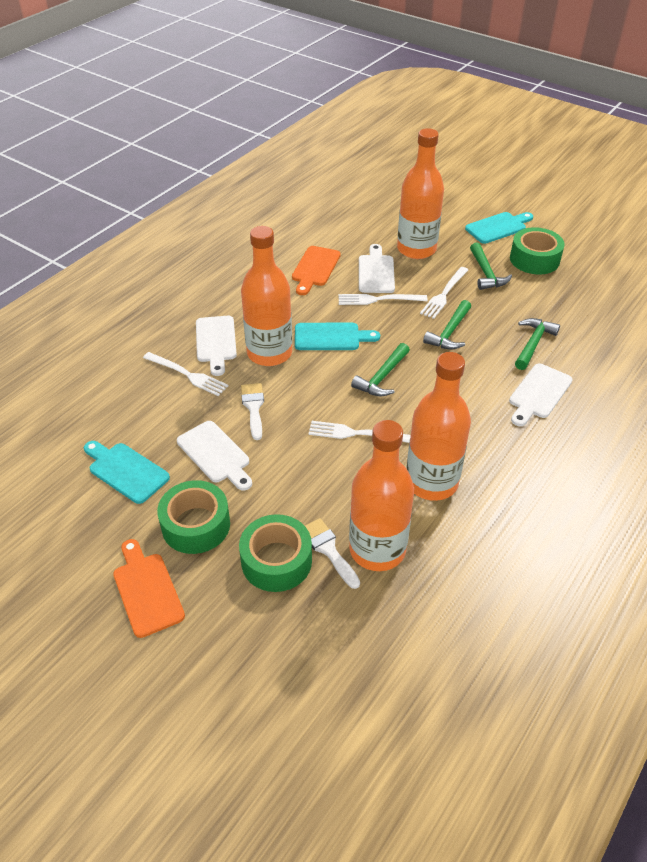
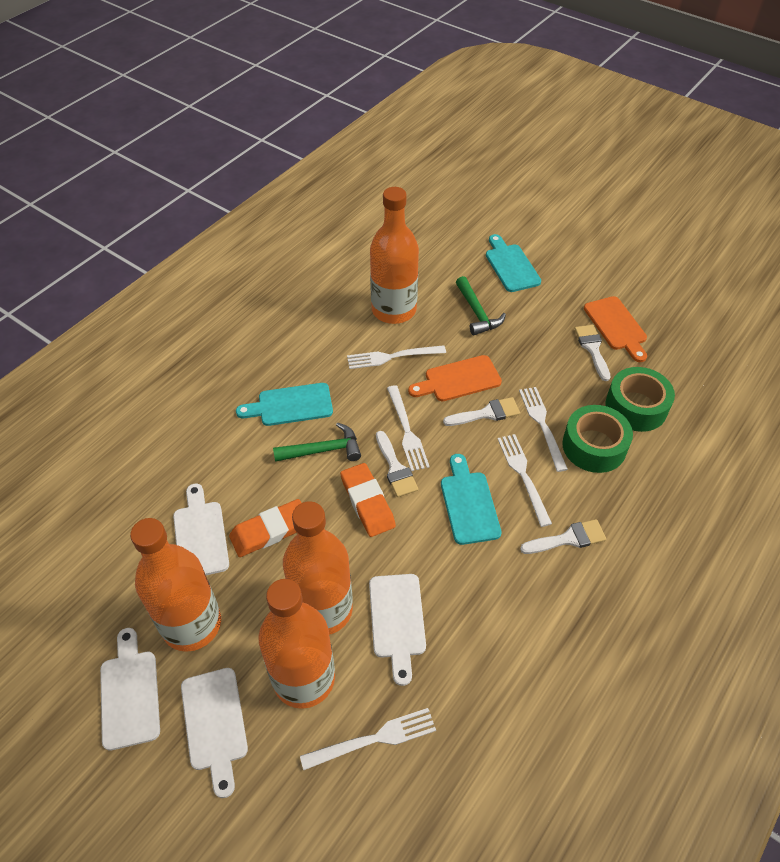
green hammer: 4 -> 2
green tape: 3 -> 2
orange eraser: 0 -> 2
white brush: 2 -> 4
white fork: 4 -> 5

